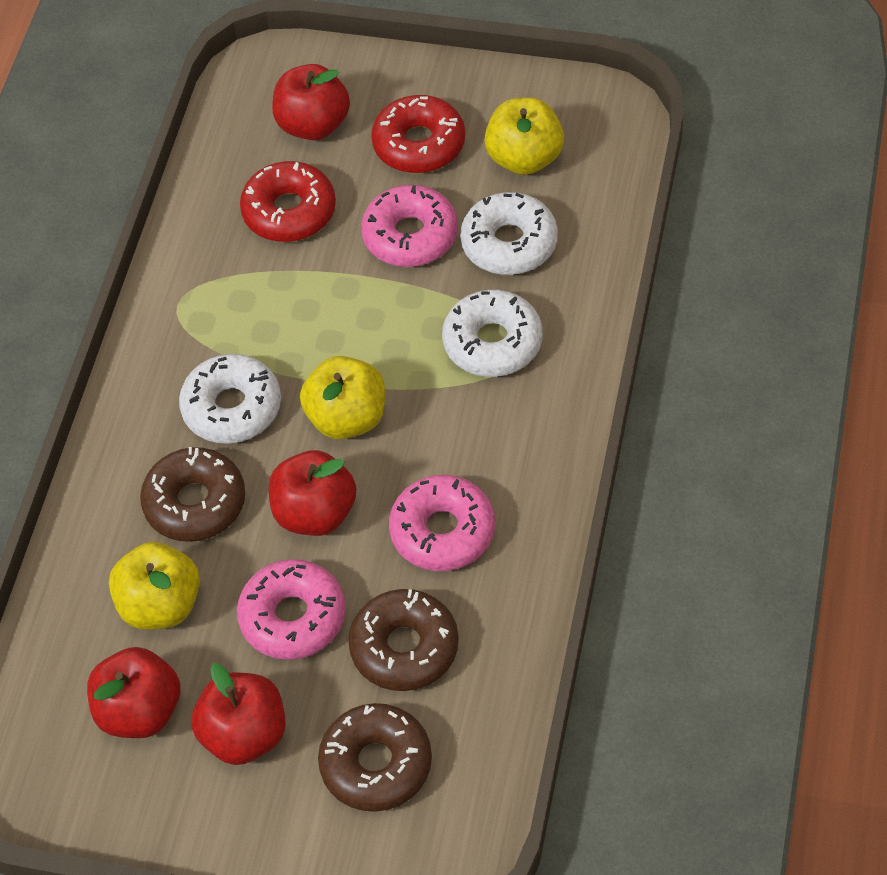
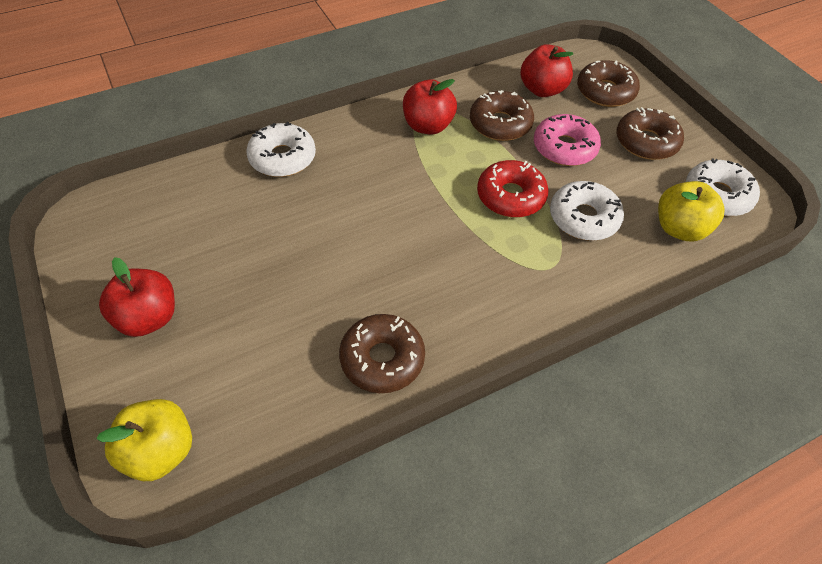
brown donut: 3 -> 4
pink donut: 3 -> 1
red apple: 4 -> 3
red donut: 2 -> 1
yellow apple: 3 -> 2

